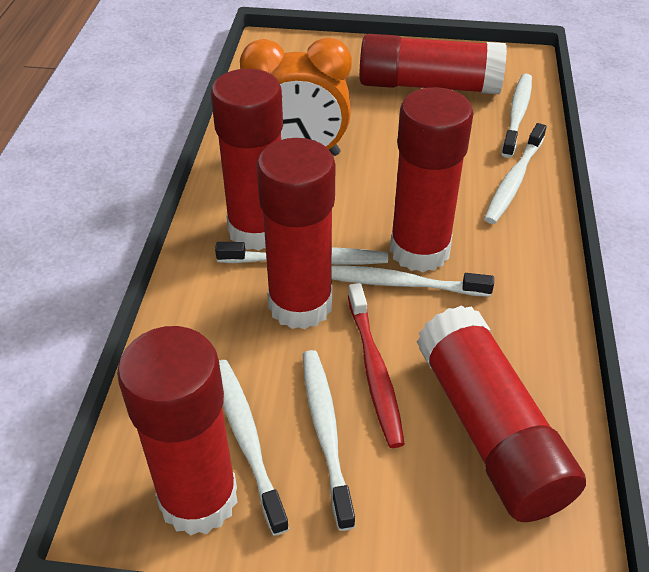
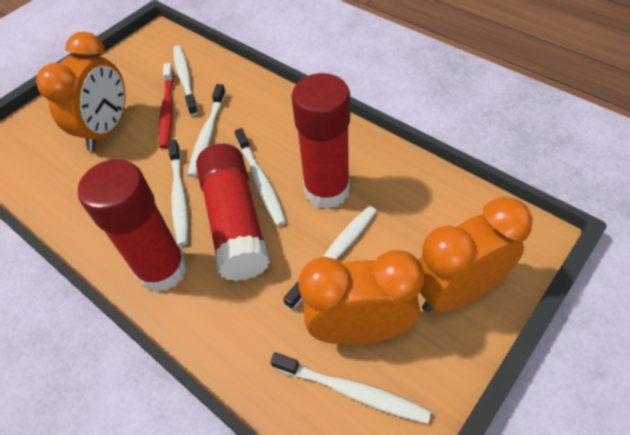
orange clock: 1 -> 3
red glue stick: 6 -> 3

